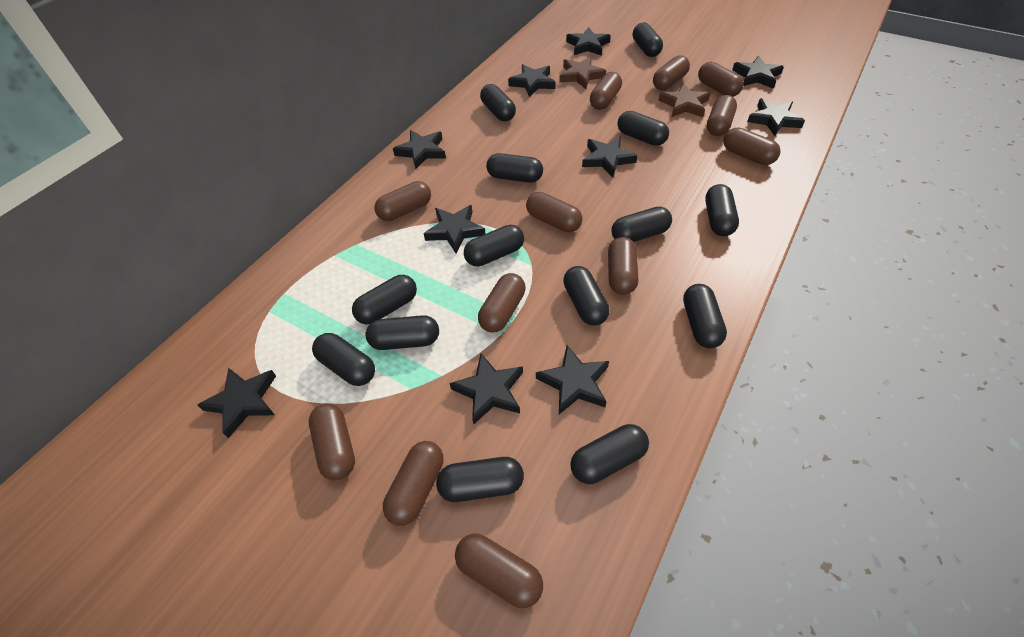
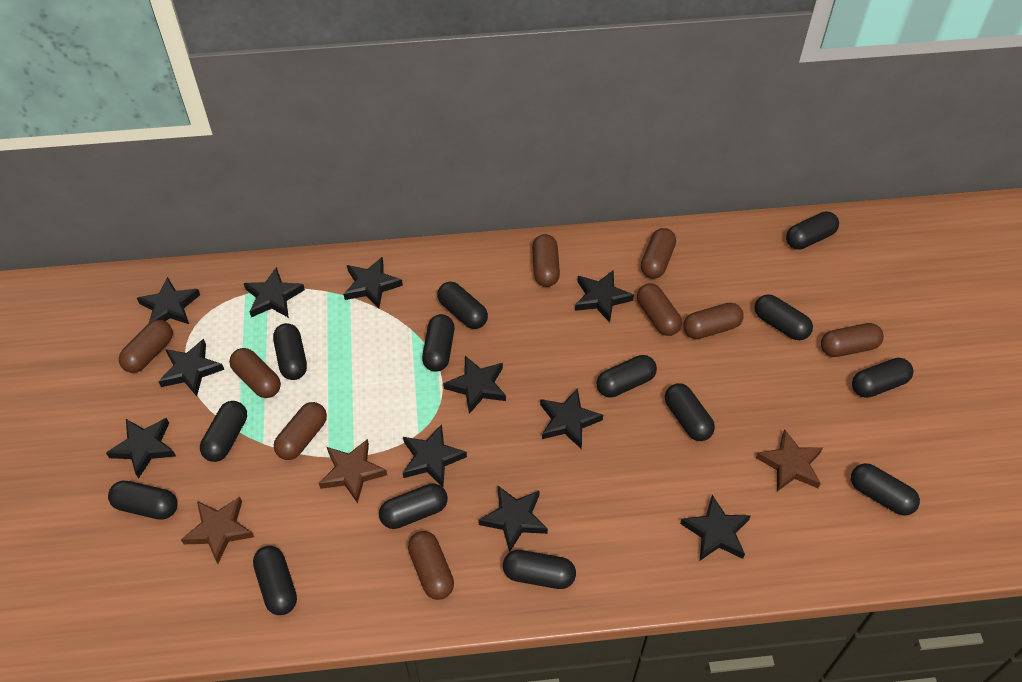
black star: 10 -> 11
brown capsule: 12 -> 9
brown star: 2 -> 3

